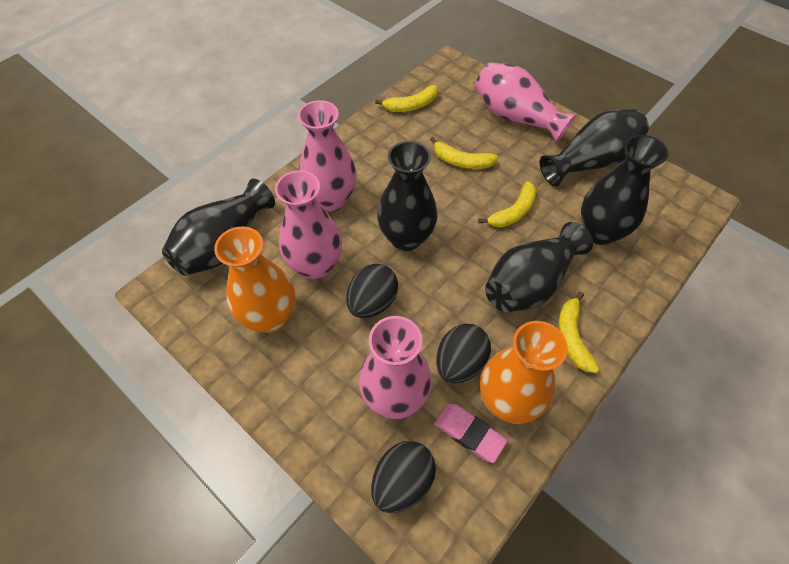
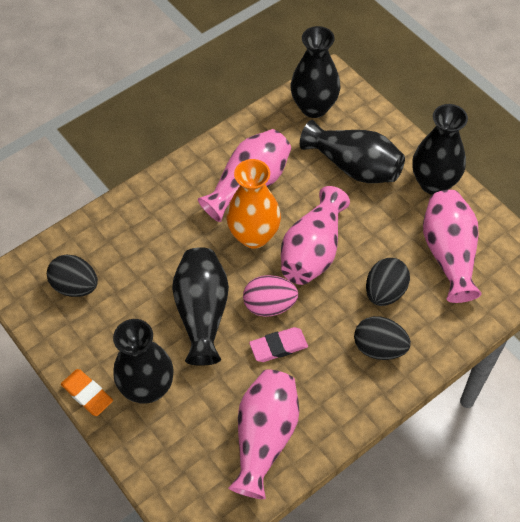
orange eraser: 0 -> 1
orange vase: 2 -> 1
pink egg: 0 -> 1
yellow banana: 4 -> 0

